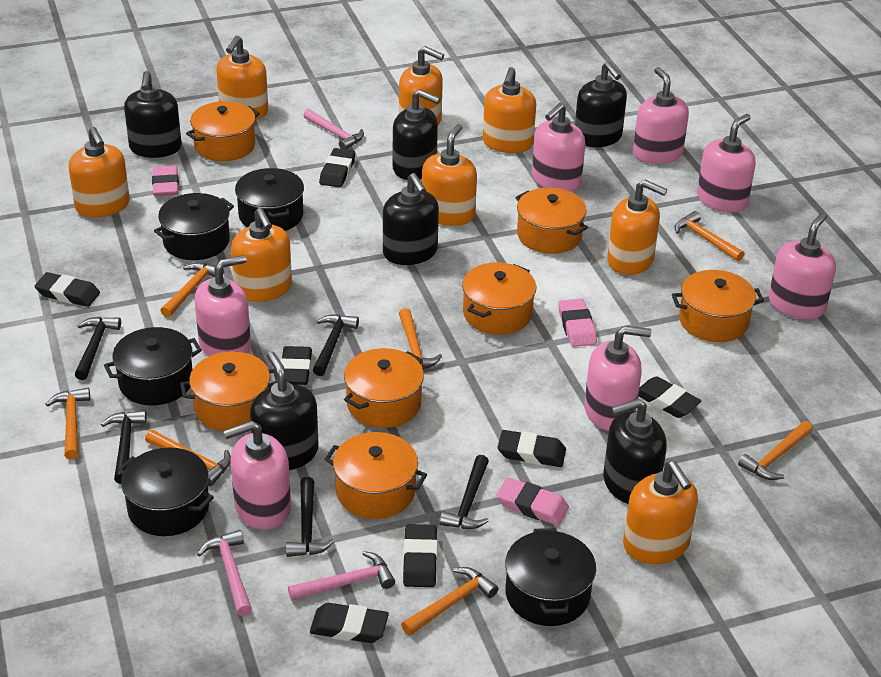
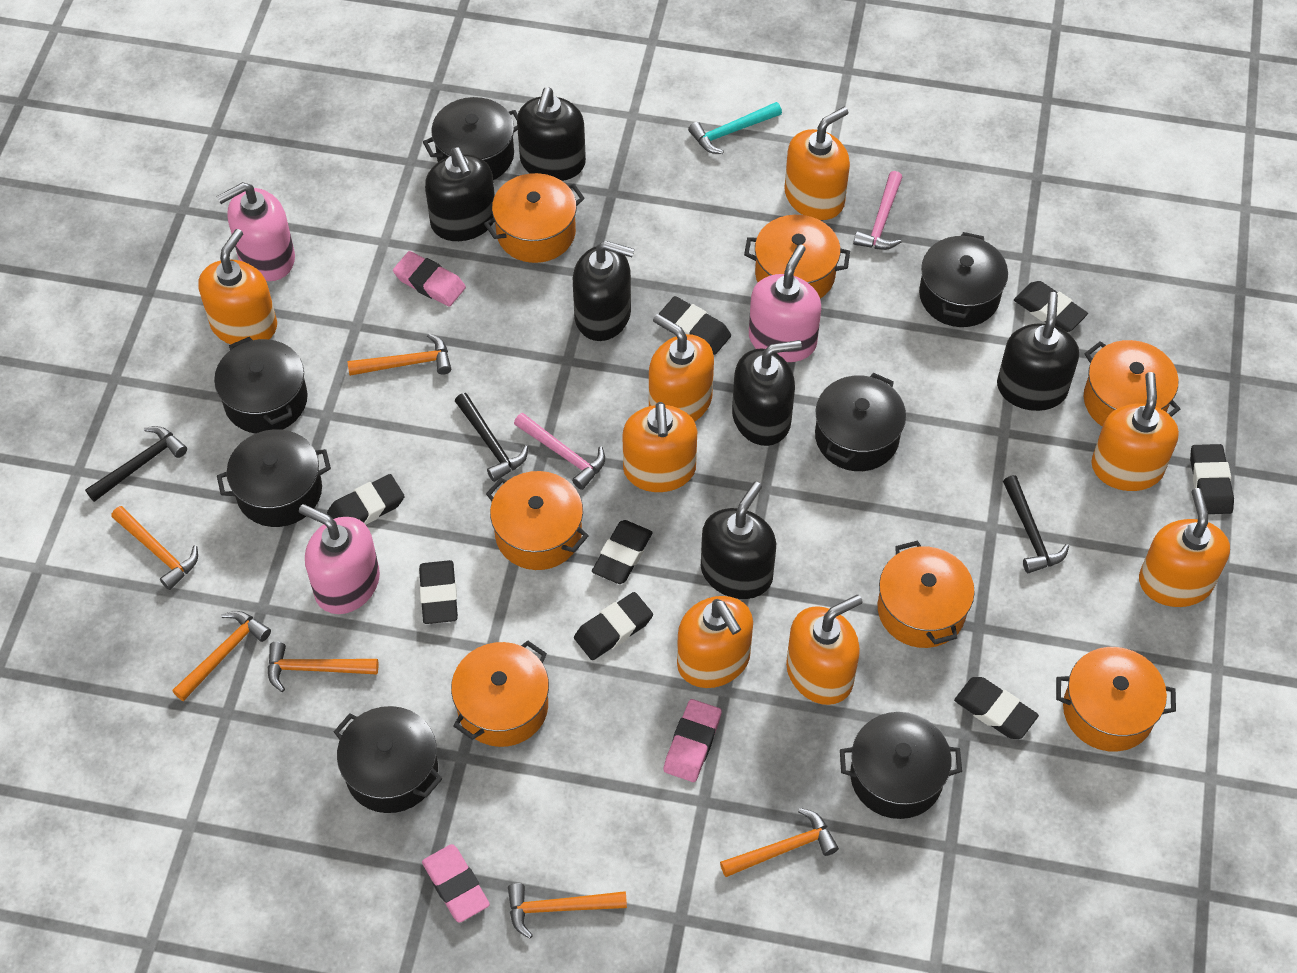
black eraser: 7 -> 8
black hammer: 5 -> 3
black pot: 5 -> 7
orange hammer: 7 -> 6
pink hammer: 3 -> 2
pink soap dispenser: 7 -> 3
turquoise hammer: 0 -> 1

